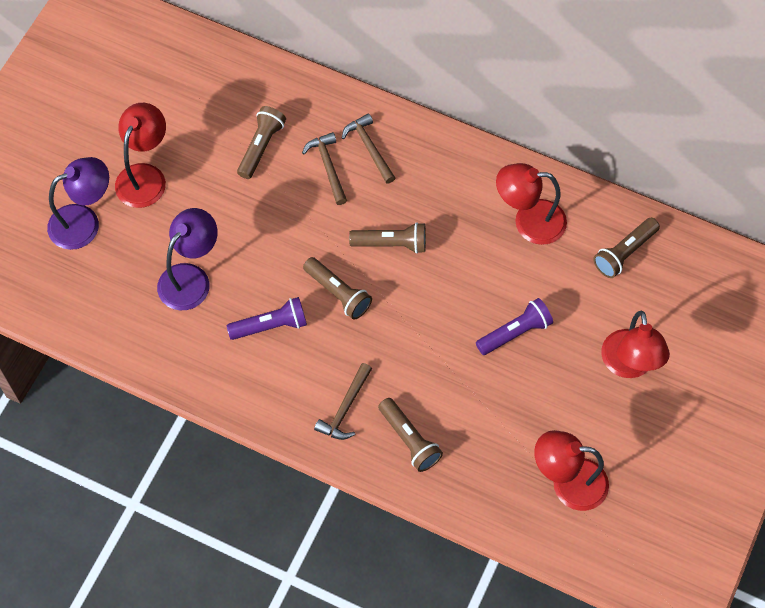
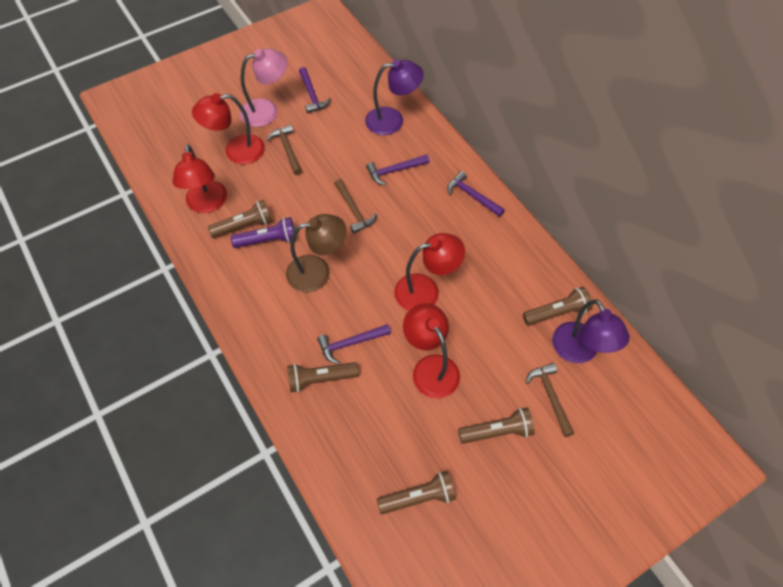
brown lamp: 0 -> 1
pink lamp: 0 -> 1
purple flashlight: 2 -> 1
purple hammer: 0 -> 4

